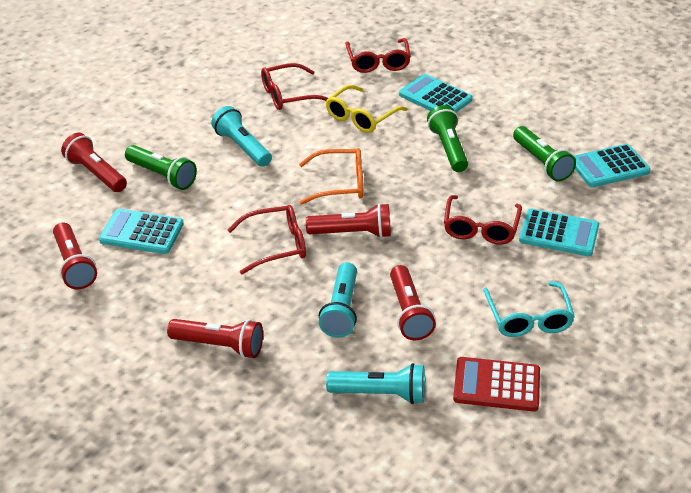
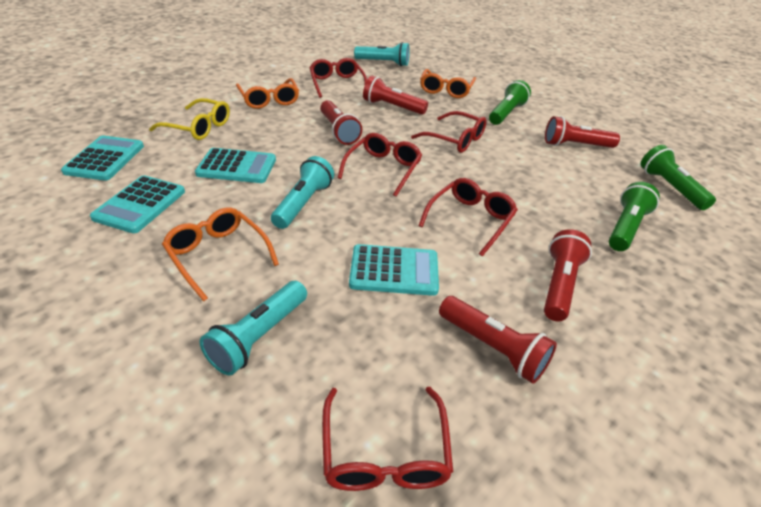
orange glasses: 1 -> 3
red calculator: 1 -> 0
red glasses: 4 -> 5
turquoise glasses: 1 -> 0

